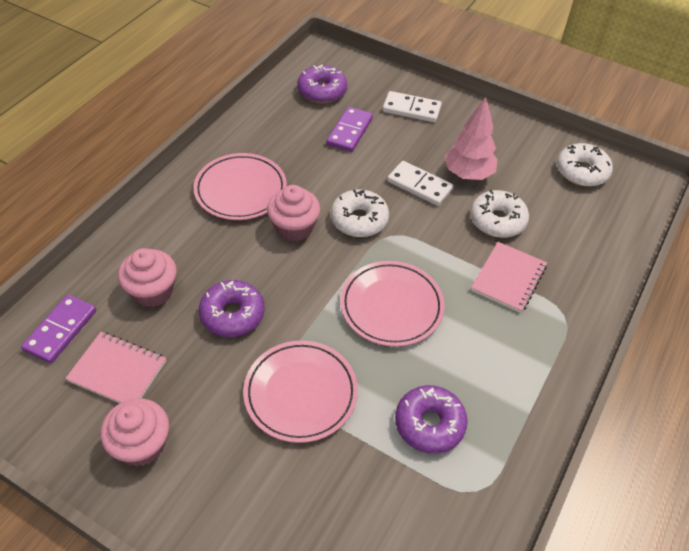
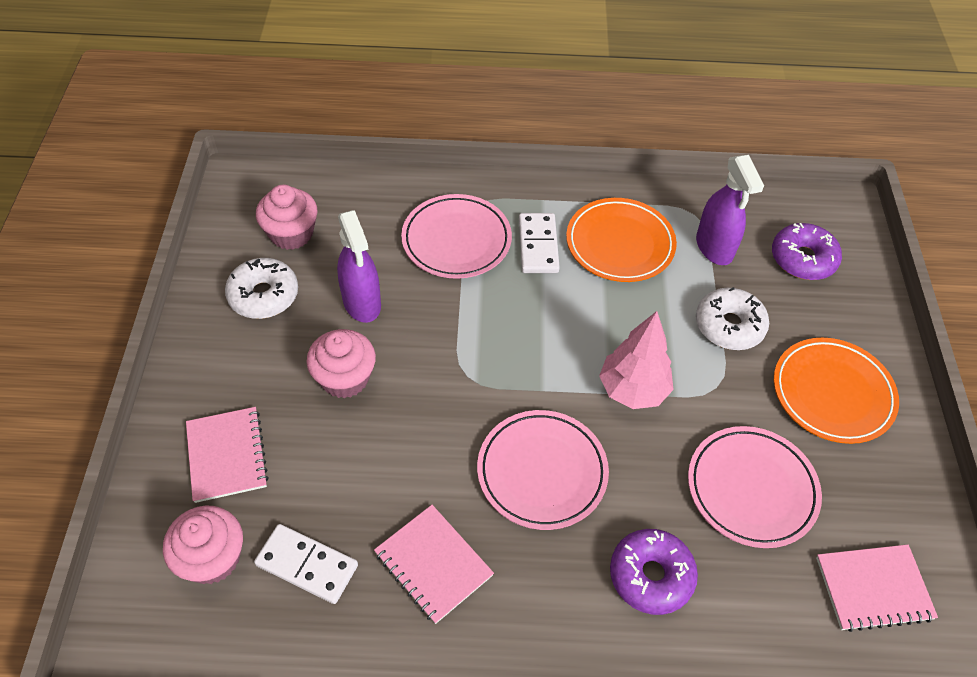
orange plate: 0 -> 2
pink notebook: 2 -> 3
purple domino: 2 -> 0
purple donut: 3 -> 2
purple spray bottle: 0 -> 2
white donut: 3 -> 2

